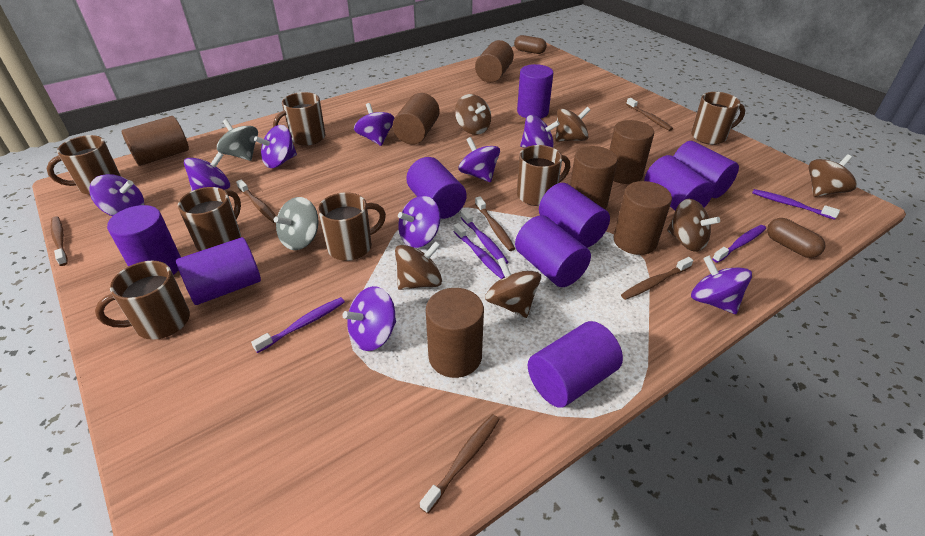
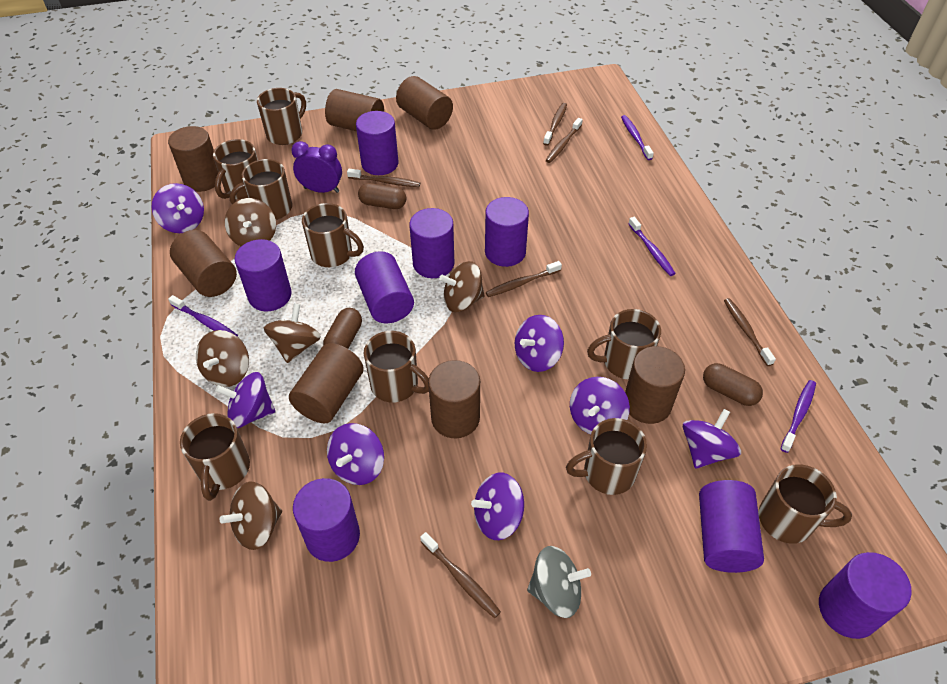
brown capsule: 2 -> 3
brown mug: 7 -> 9
brown spinning top: 6 -> 5
grey spinning top: 2 -> 1
purple clock: 0 -> 1
purple cylinder: 9 -> 8
purple spinning top: 9 -> 7
purple toothbrush: 5 -> 4

